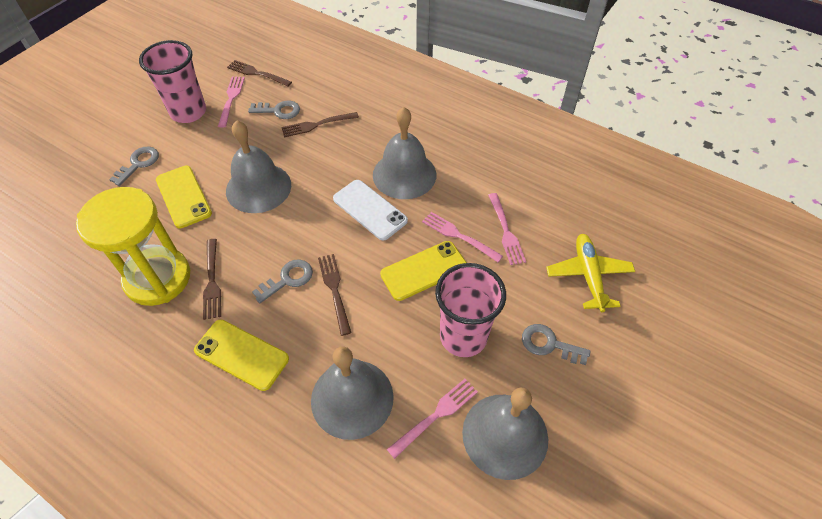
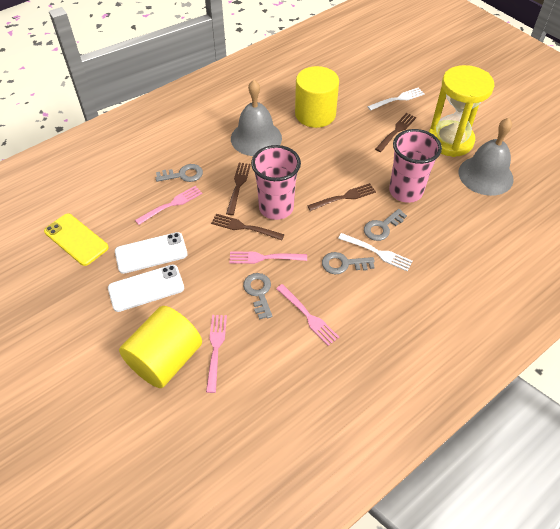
grey bell: 4 -> 2
white fork: 0 -> 2
white phone: 1 -> 2
yellow cylinder: 0 -> 2
yellow phone: 3 -> 1
yellow plane: 1 -> 0

